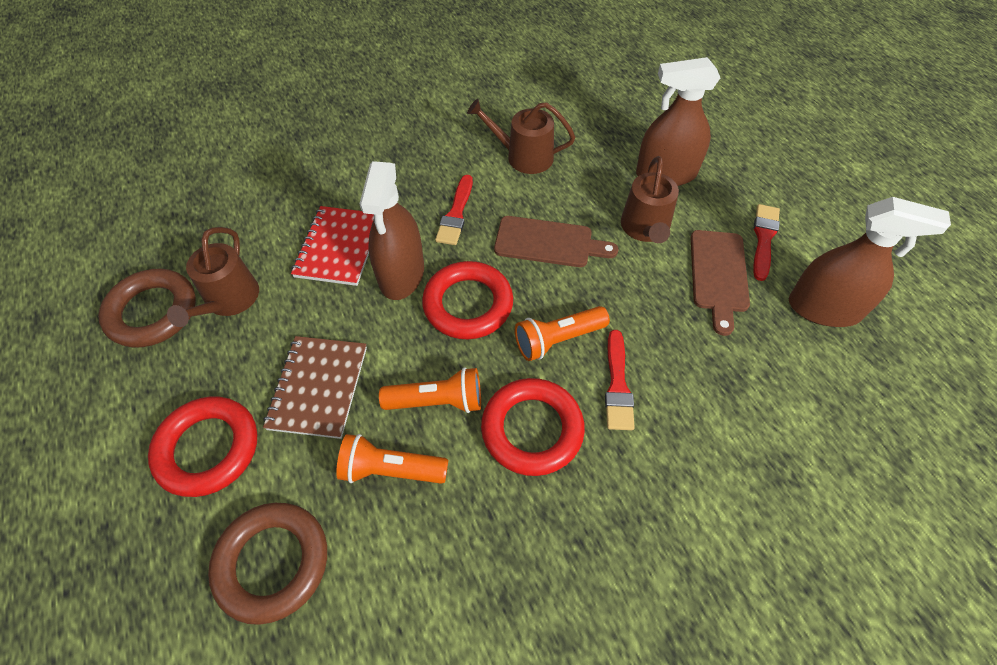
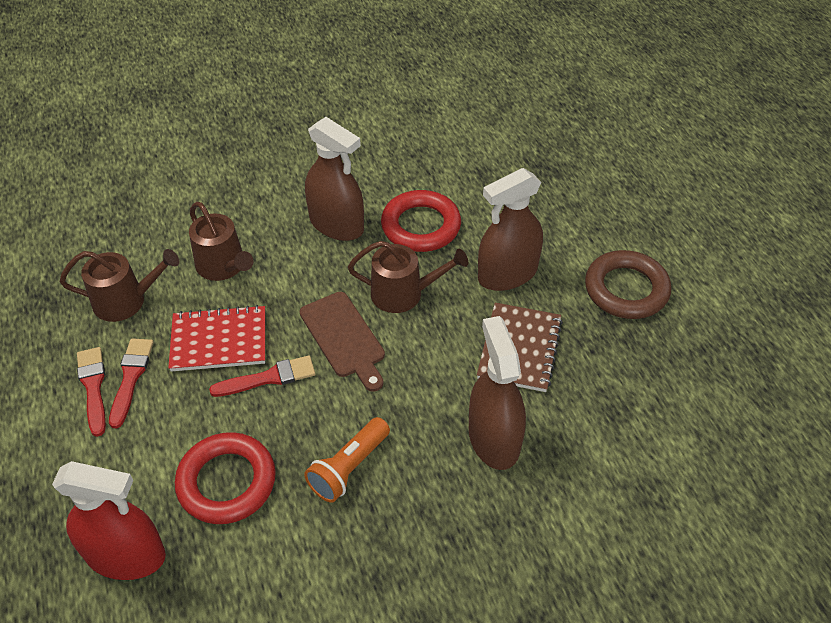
brown cutting board: 2 -> 1
brown ring: 2 -> 1
orange flashlight: 3 -> 1
red ring: 3 -> 2
red spray bottle: 0 -> 1

